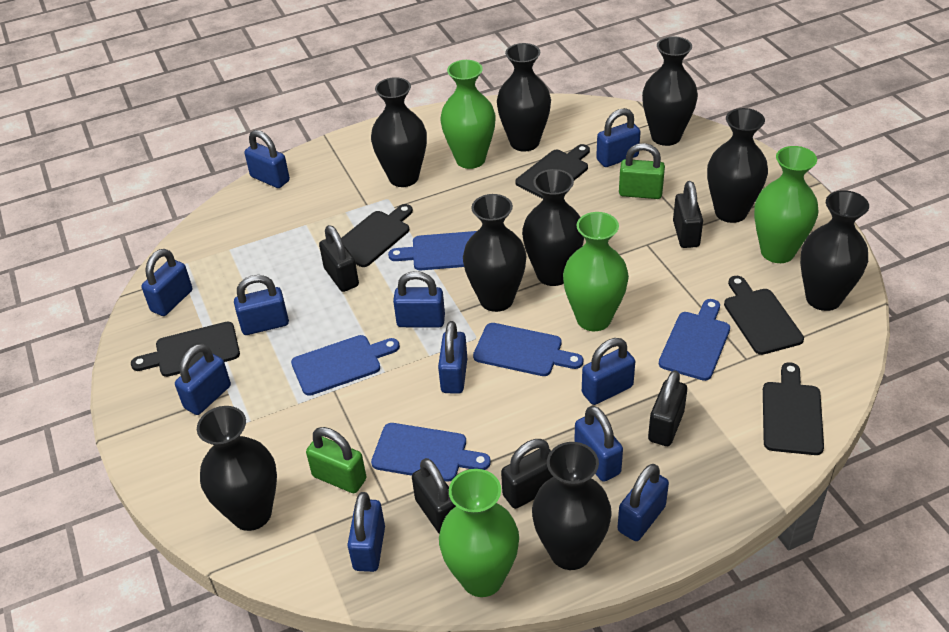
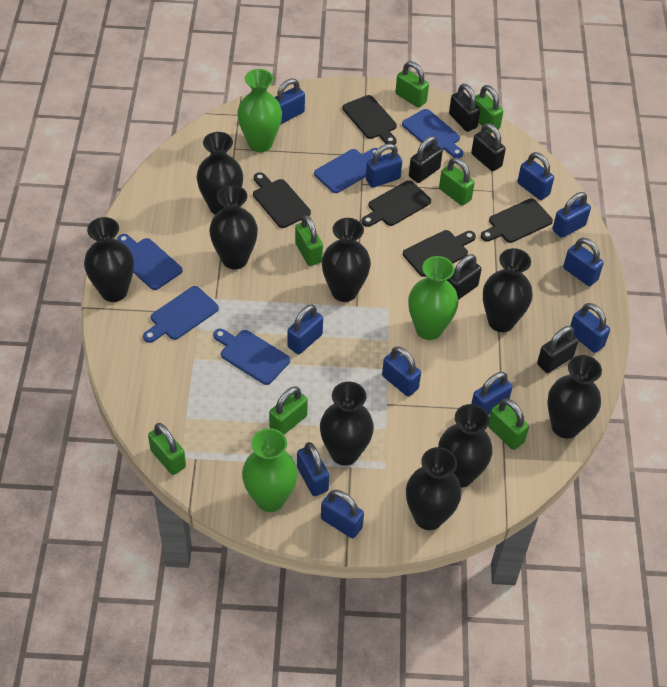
green padlock: 2 -> 7
green vase: 4 -> 3

